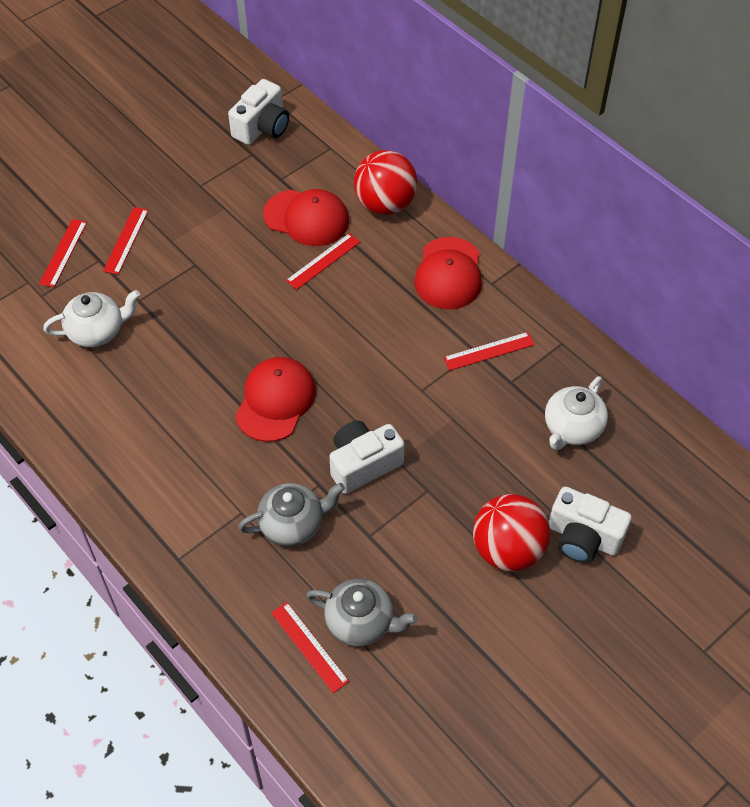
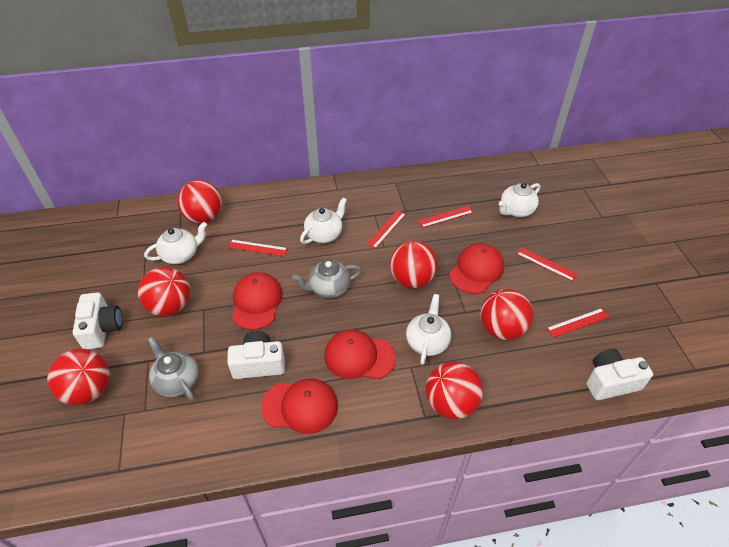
red ball: 2 -> 6
red cap: 3 -> 4
white teapot: 2 -> 4

